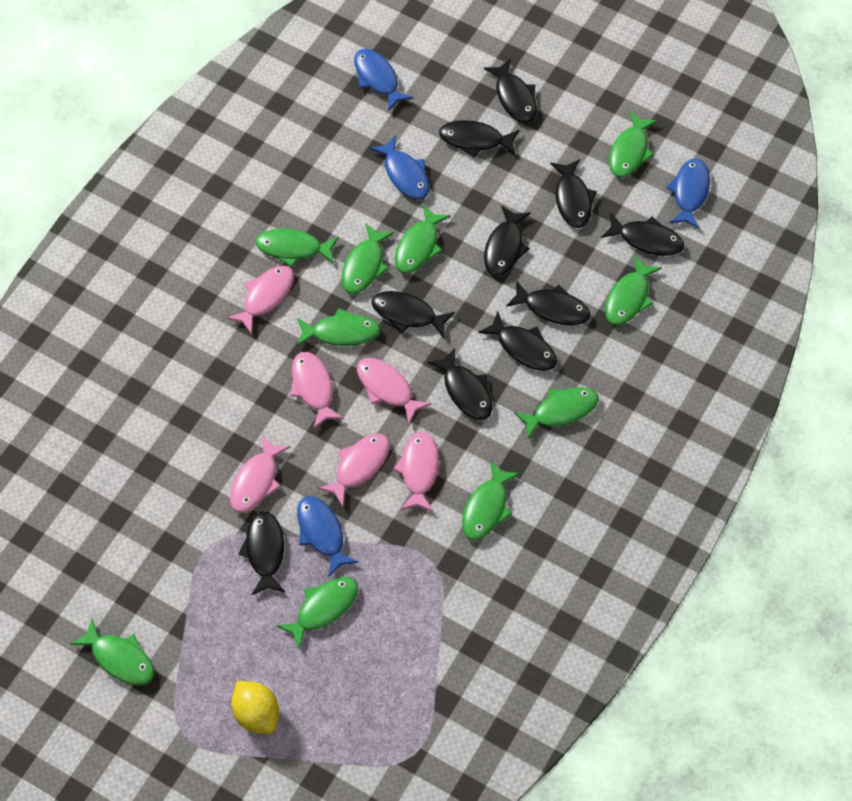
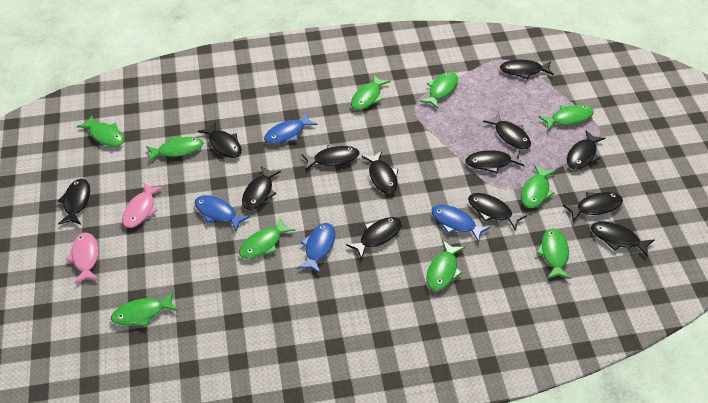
black fish: 10 -> 13
pink fish: 6 -> 2
yellow lemon: 1 -> 0

